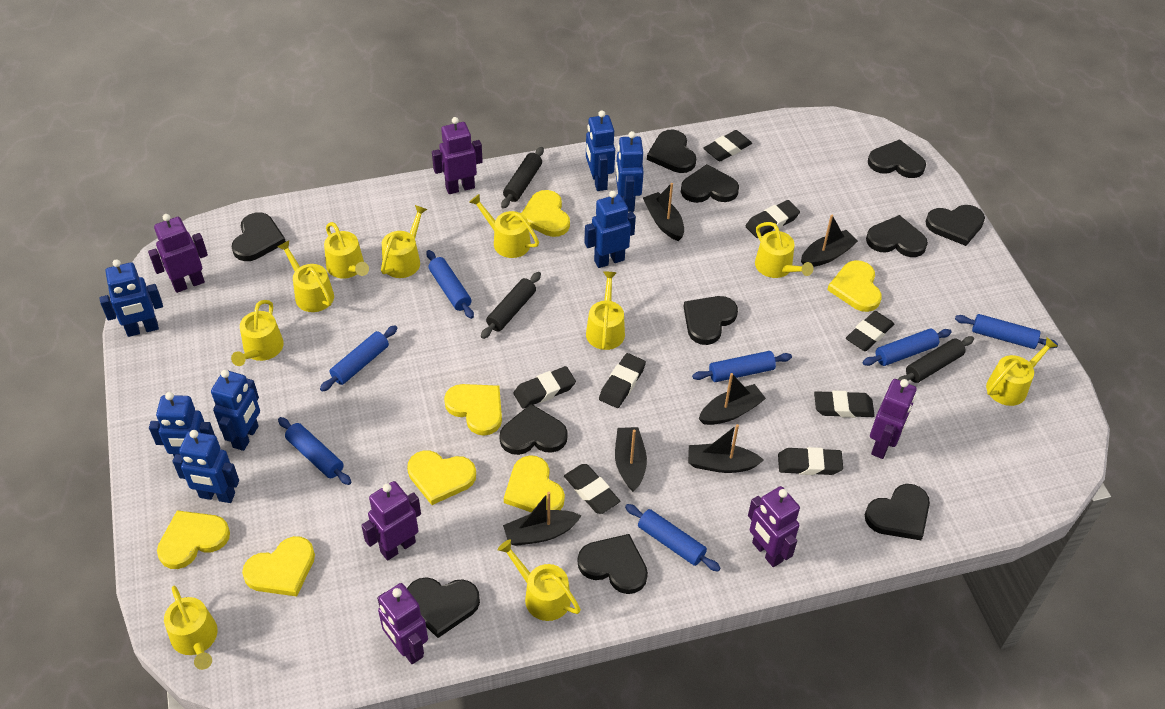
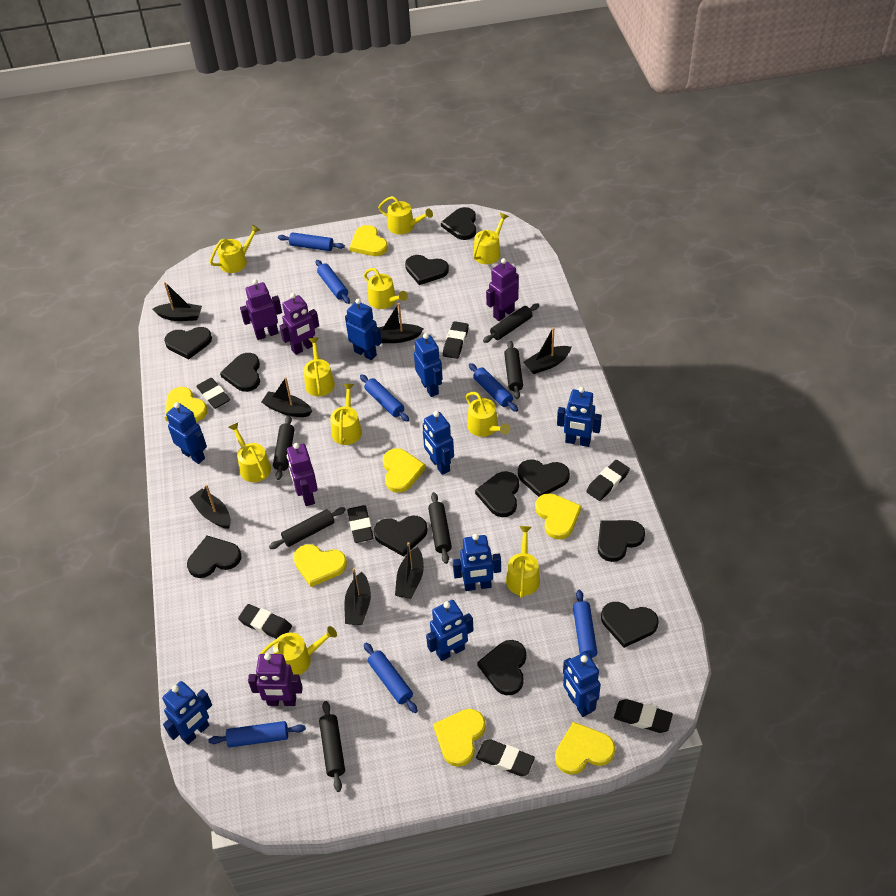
black boat: 6 -> 7
black eraser: 8 -> 7
black rolling pin: 3 -> 6
blue robot: 7 -> 9
purple robot: 6 -> 5

